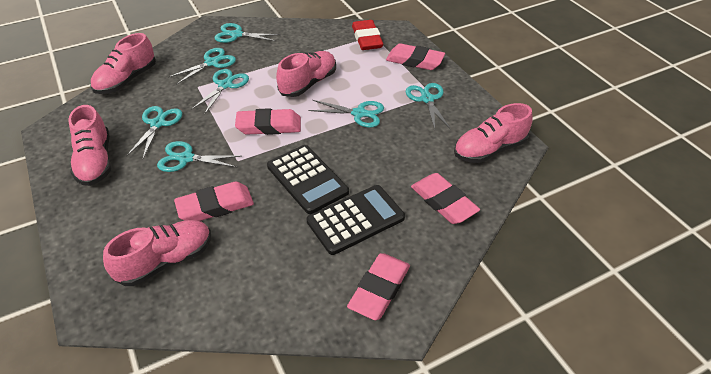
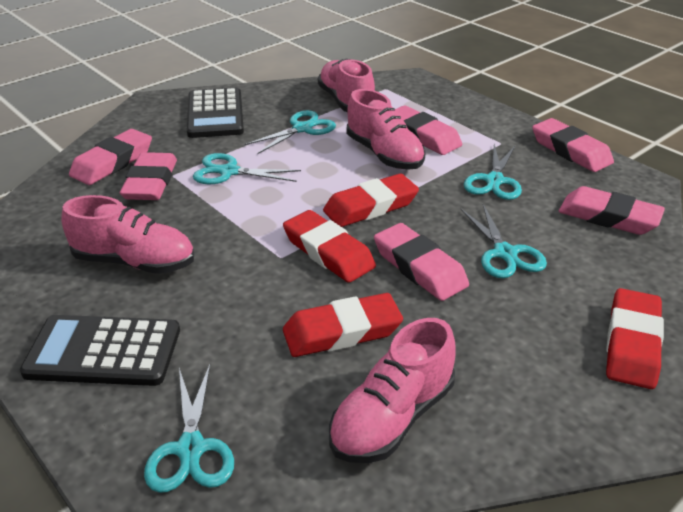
pink eraser: 5 -> 6
pink shoe: 5 -> 4
red eraser: 1 -> 4
turquoise scissors: 7 -> 5

